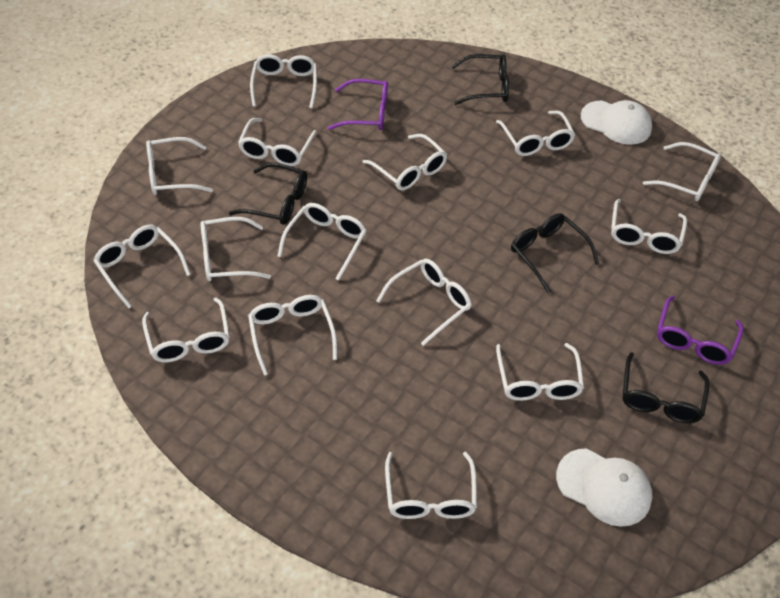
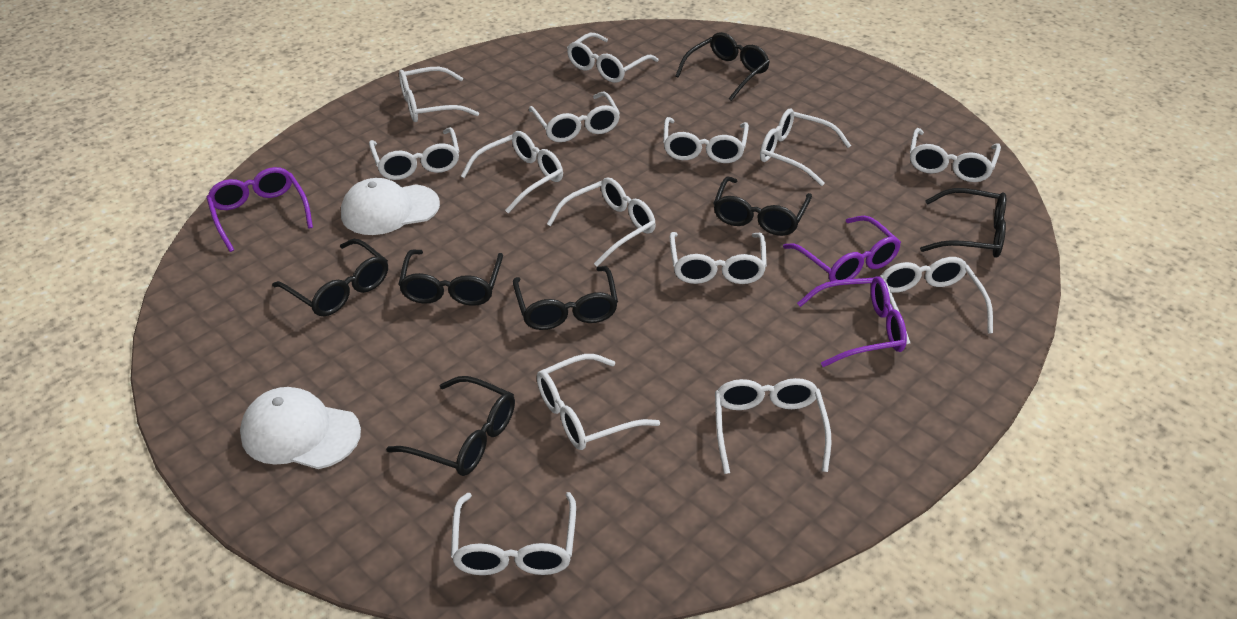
black glasses: 4 -> 7
purple glasses: 2 -> 3
white glasses: 15 -> 14

